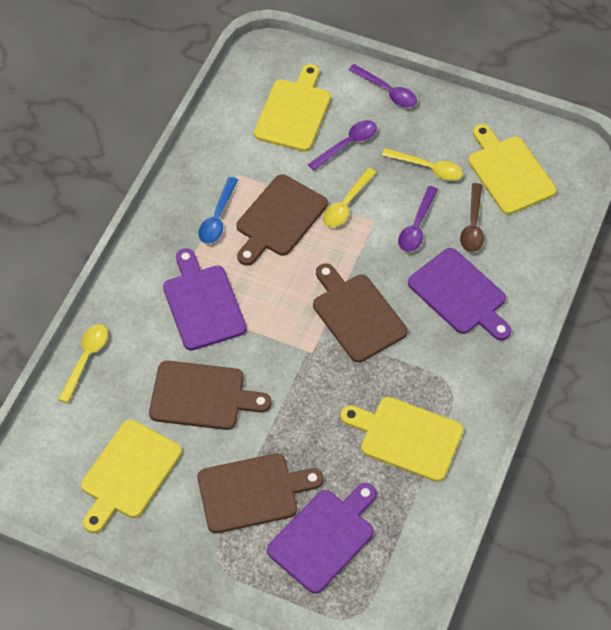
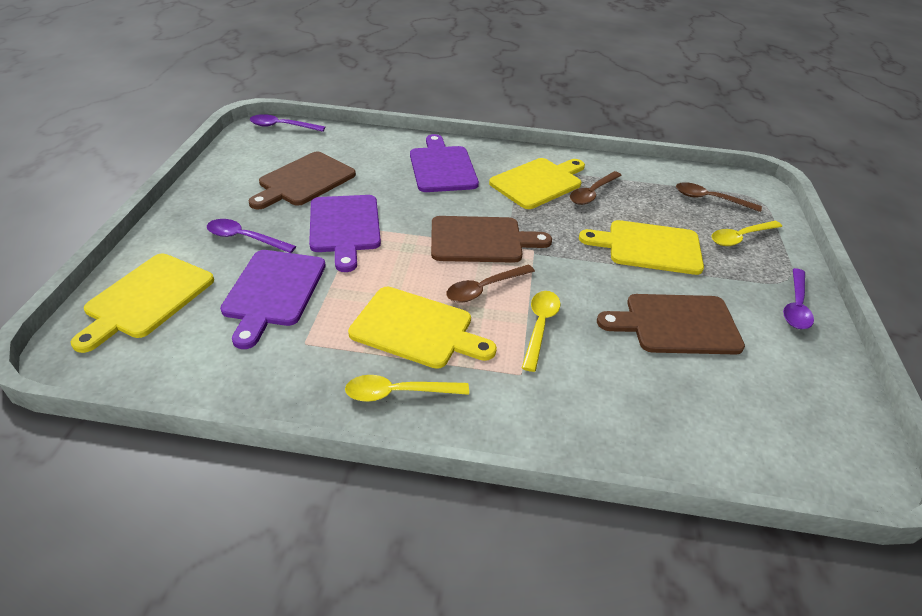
blue spoon: 1 -> 0
brown cutting board: 4 -> 3
brown spoon: 1 -> 3

